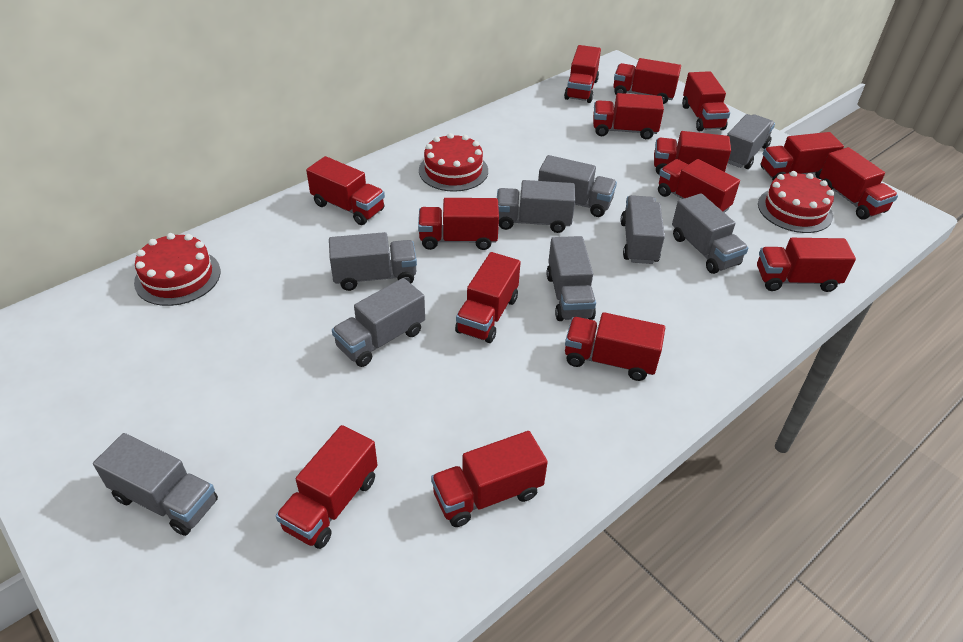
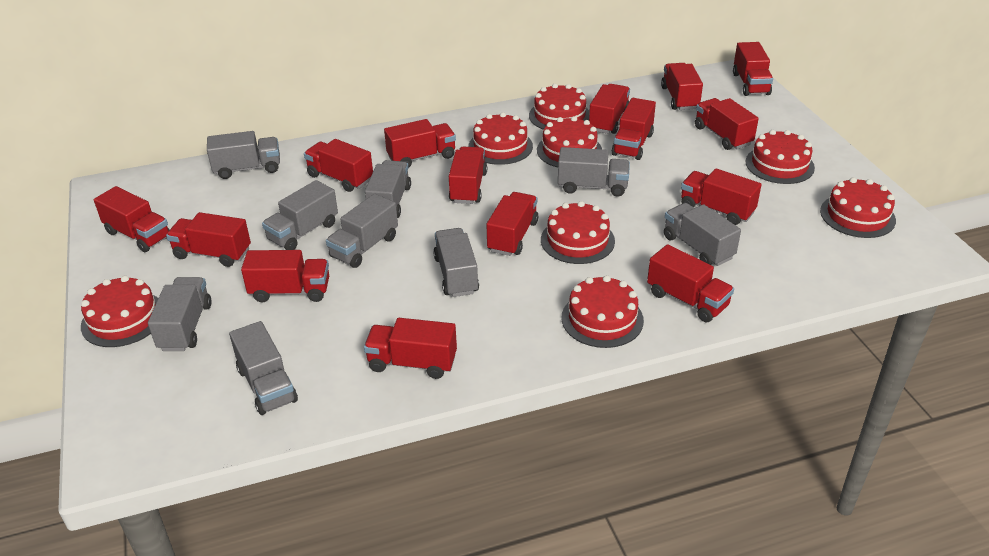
red cake: 3 -> 8

